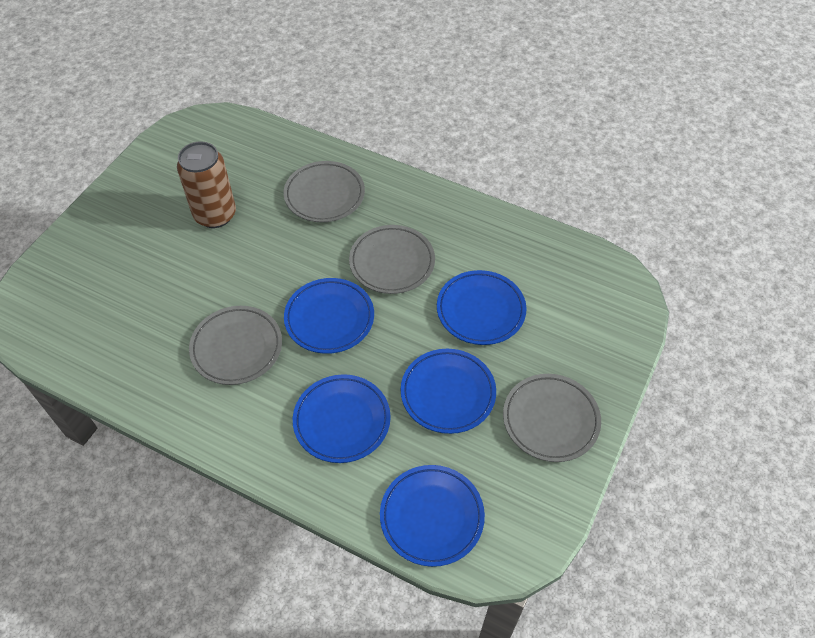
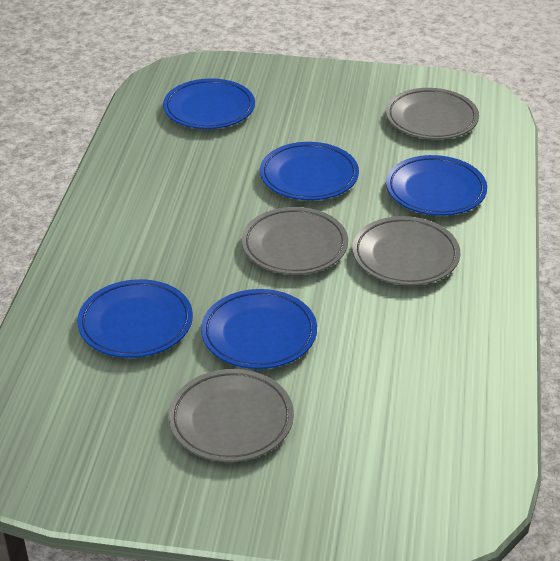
brown can: 1 -> 0

